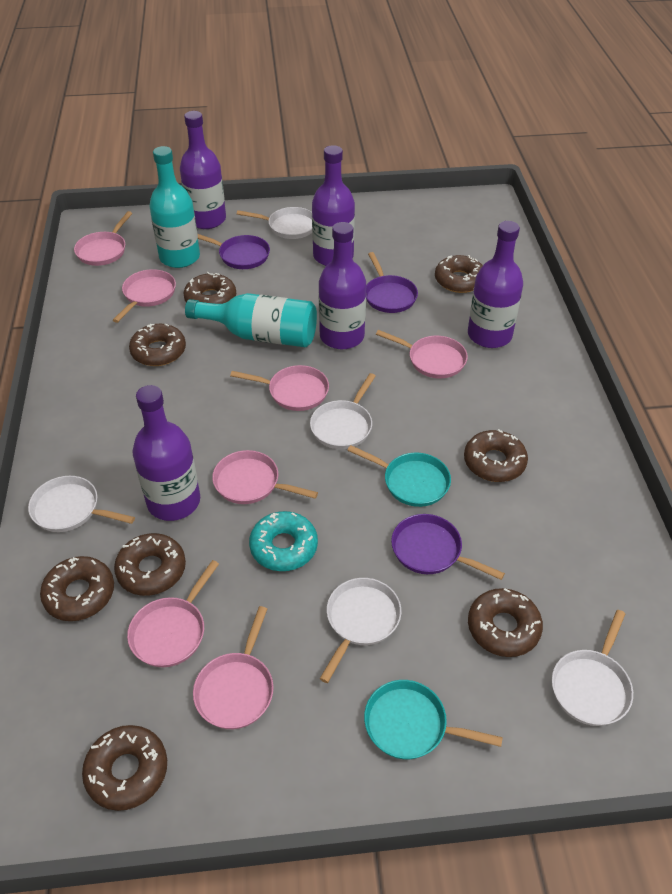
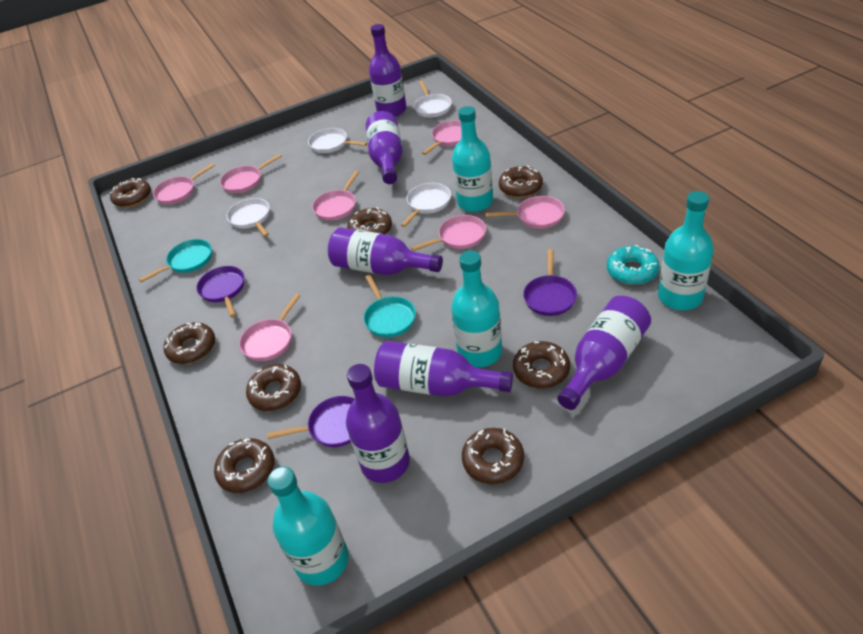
purple bottle: 5 -> 6
turquoise bottle: 2 -> 4
white pan: 5 -> 4

